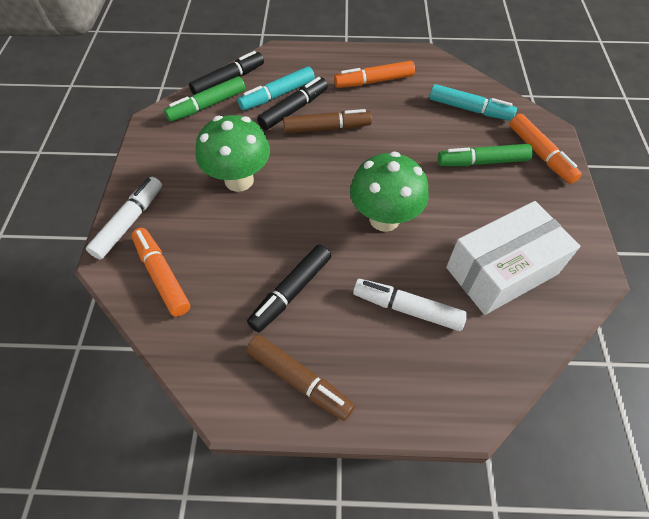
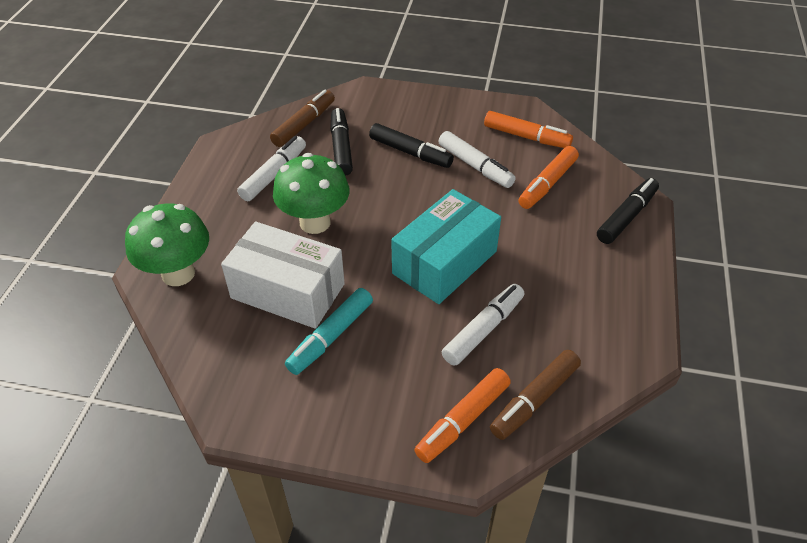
green marker: 2 -> 0
turquoise box: 0 -> 1
turquoise marker: 2 -> 1
white marker: 2 -> 3

